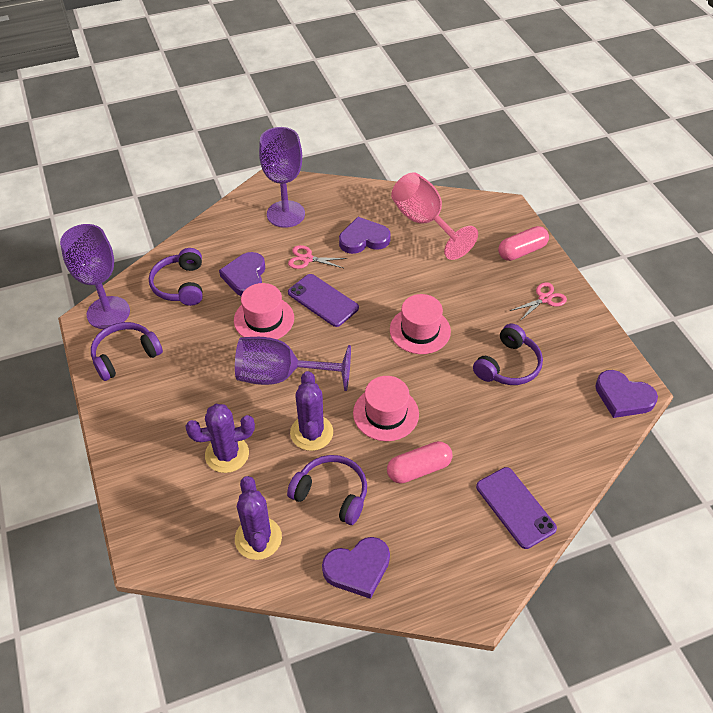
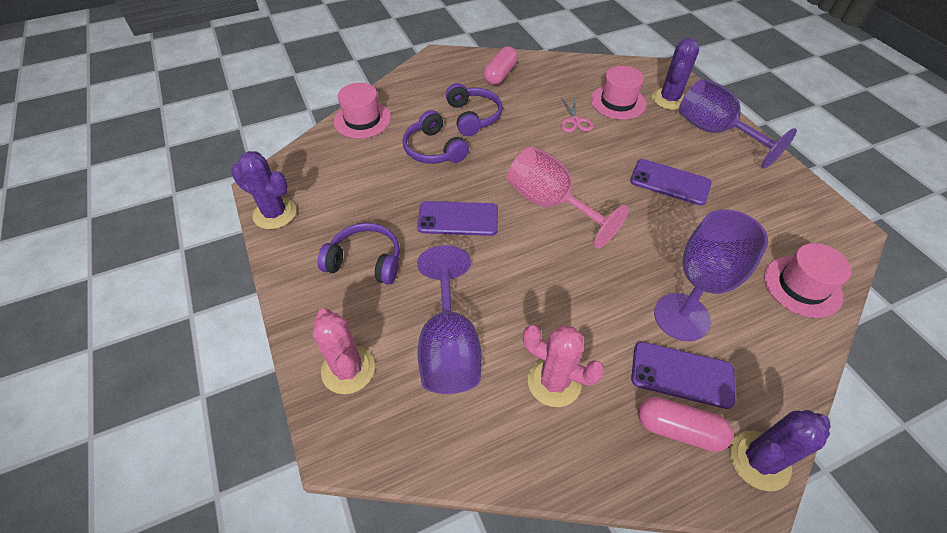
pink cactus: 0 -> 2
pink scissors: 2 -> 1
purple headphones: 4 -> 3
purple heart: 4 -> 0
purple phone: 2 -> 3

